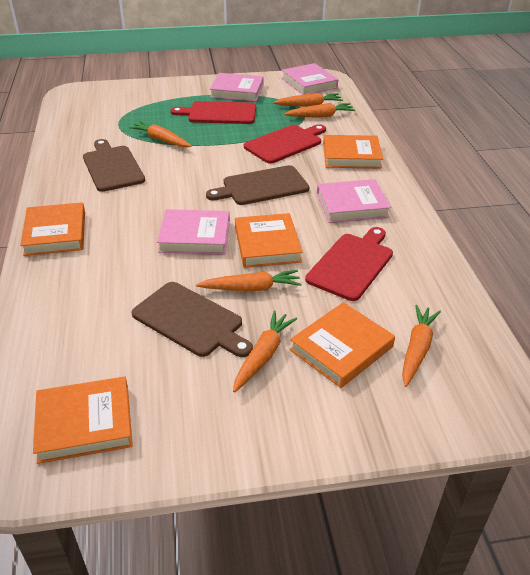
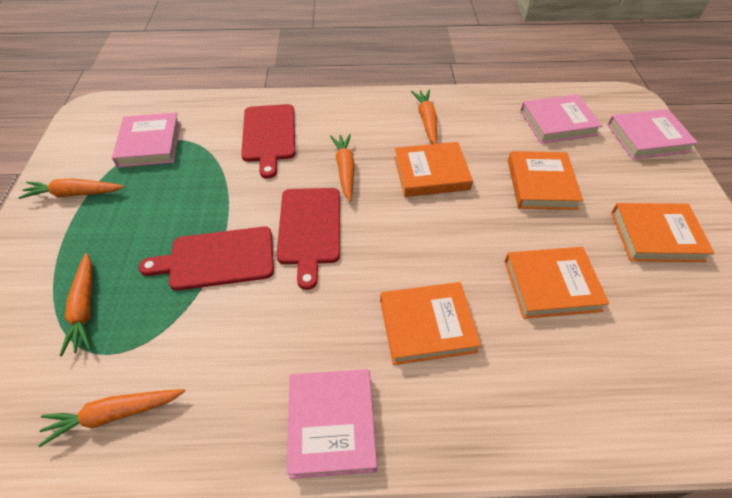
brown cutting board: 3 -> 0
orange carrot: 6 -> 5

